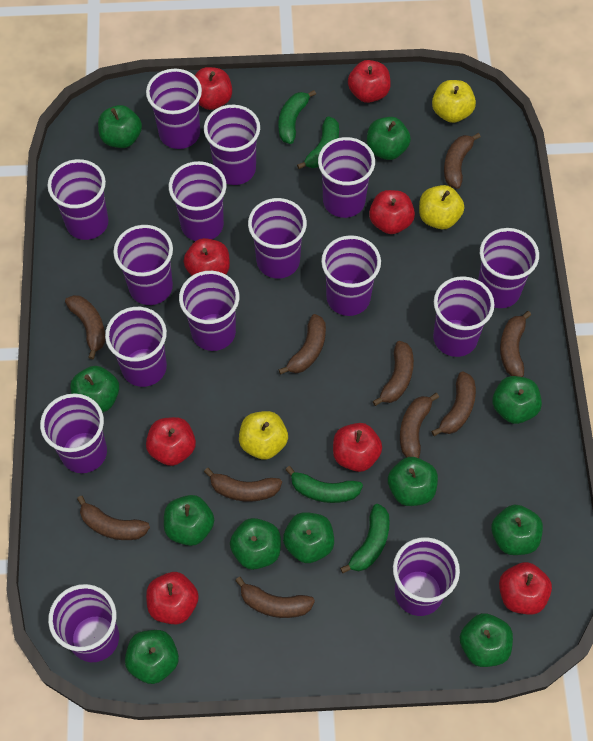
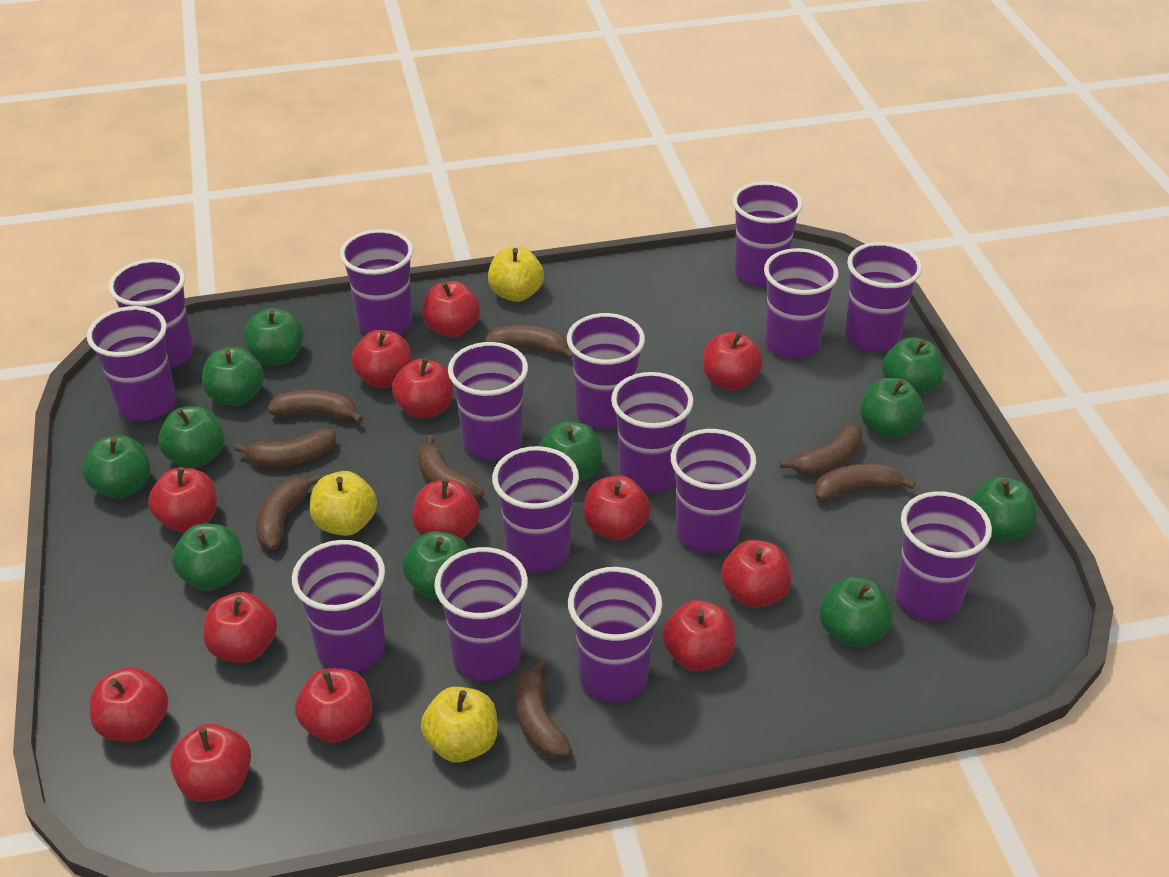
brown banana: 10 -> 8
green banana: 4 -> 0
red apple: 8 -> 13

